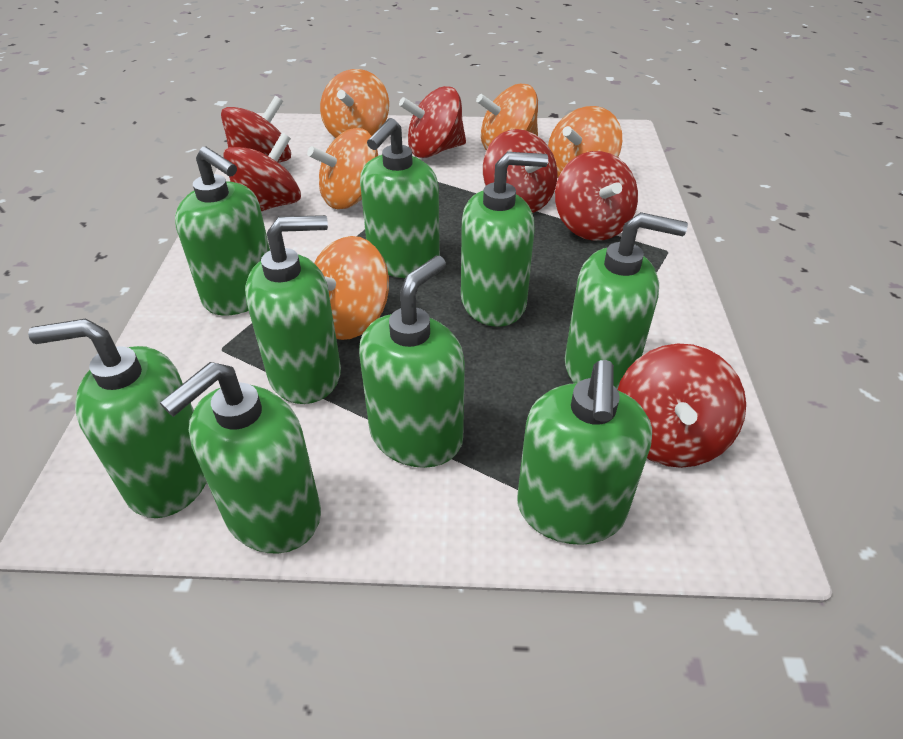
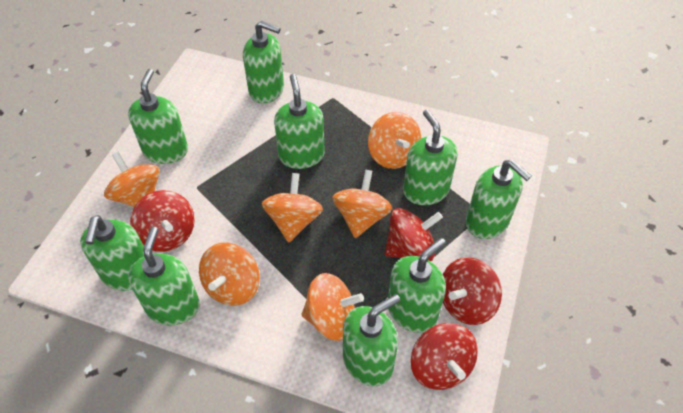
orange spinning top: 5 -> 6
red spinning top: 6 -> 4

